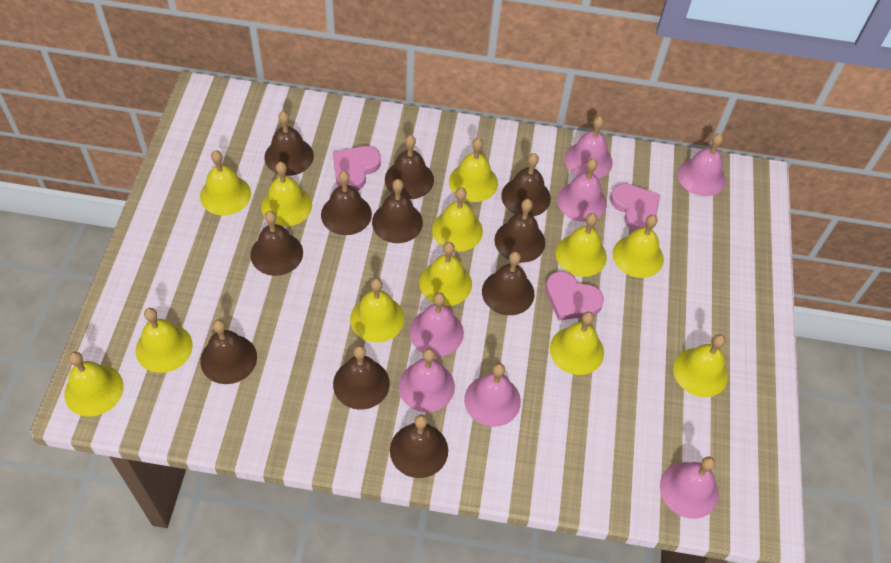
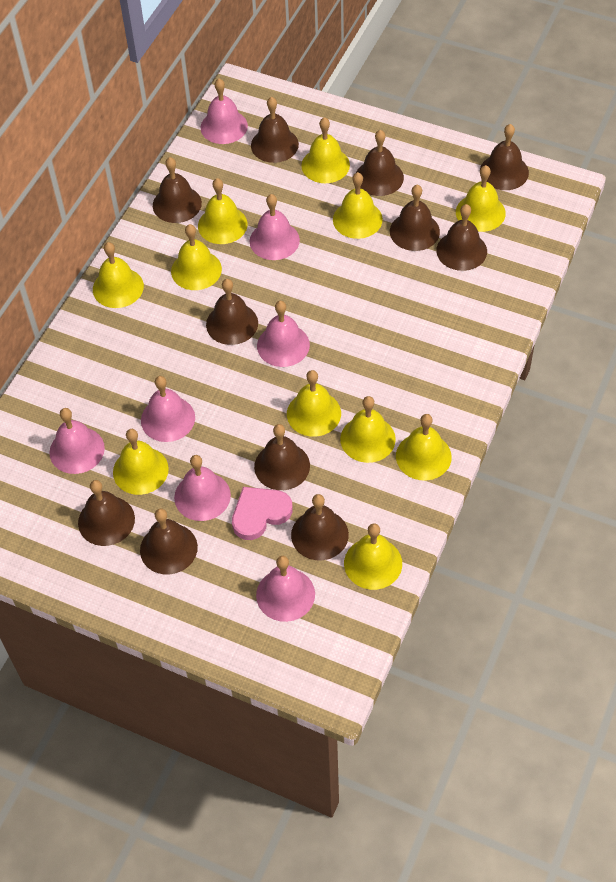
pink heart: 3 -> 1
yellow bell: 12 -> 11

